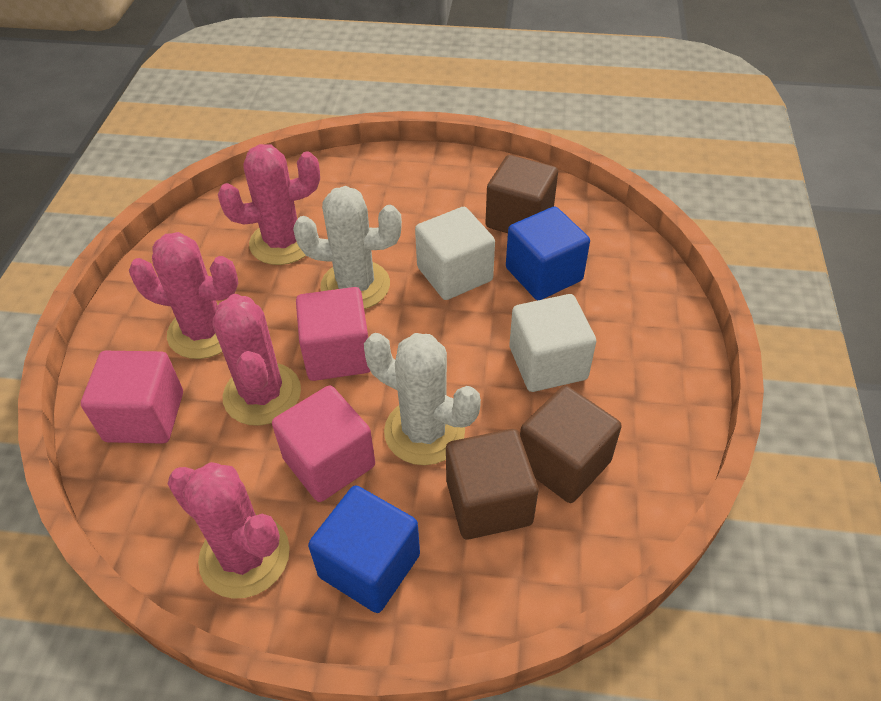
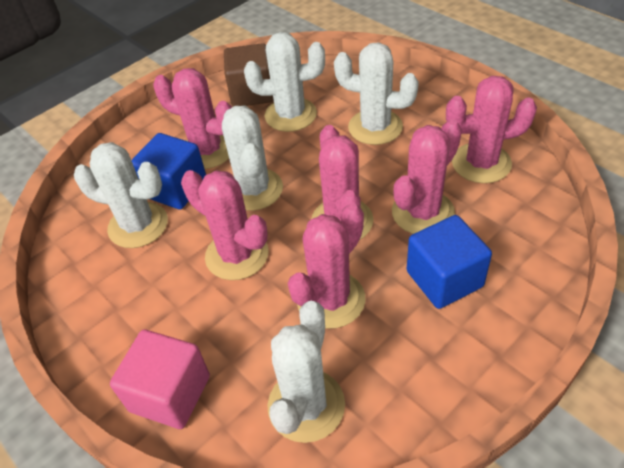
brown cube: 3 -> 1
pink cactus: 4 -> 6
pink cube: 3 -> 1
white cactus: 2 -> 5
white cube: 2 -> 0

